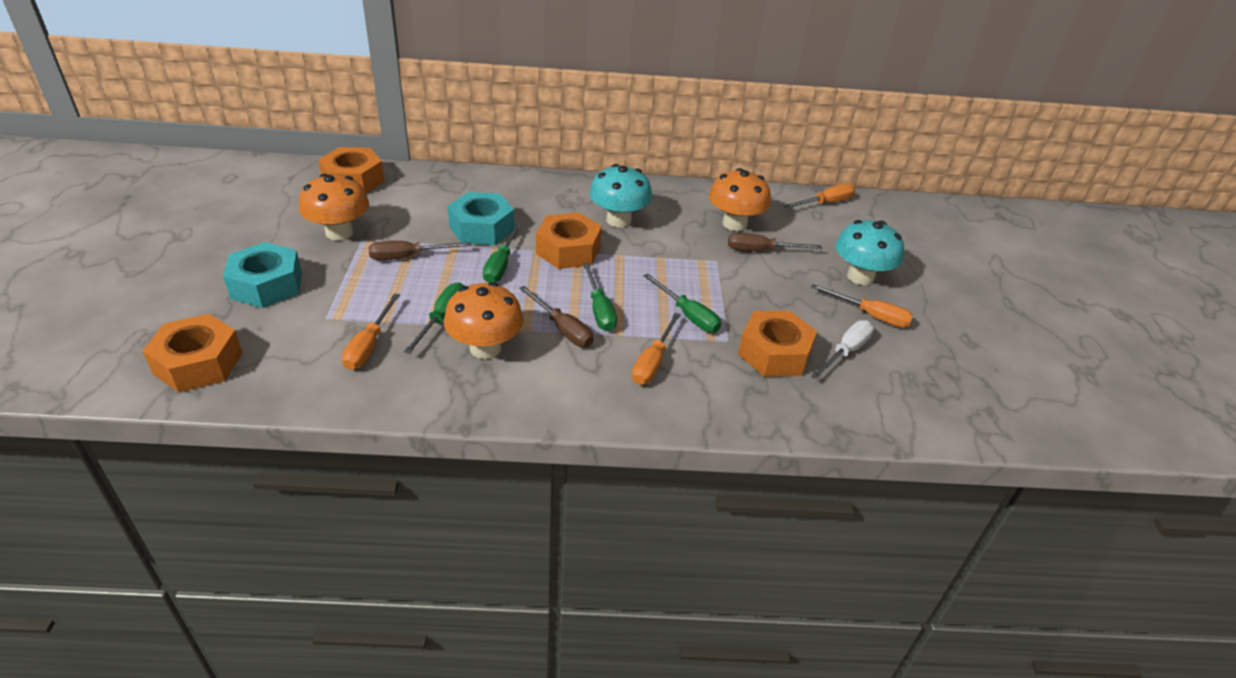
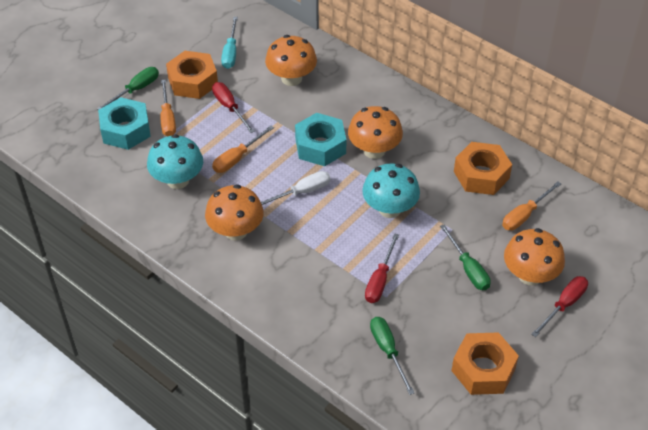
brown screwdriver: 3 -> 0
green screwdriver: 4 -> 3
orange mushroom: 3 -> 4
orange nut: 4 -> 3
orange screwdriver: 4 -> 3
red screwdriver: 0 -> 3
turquoise screwdriver: 0 -> 1

